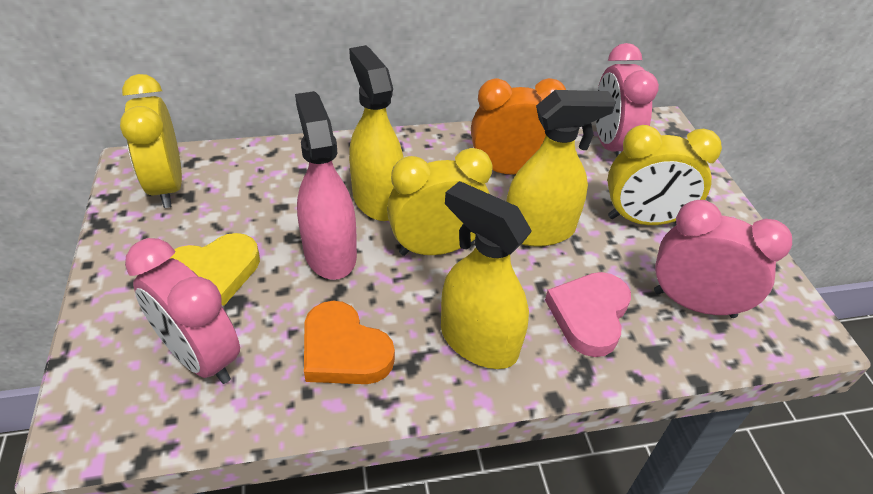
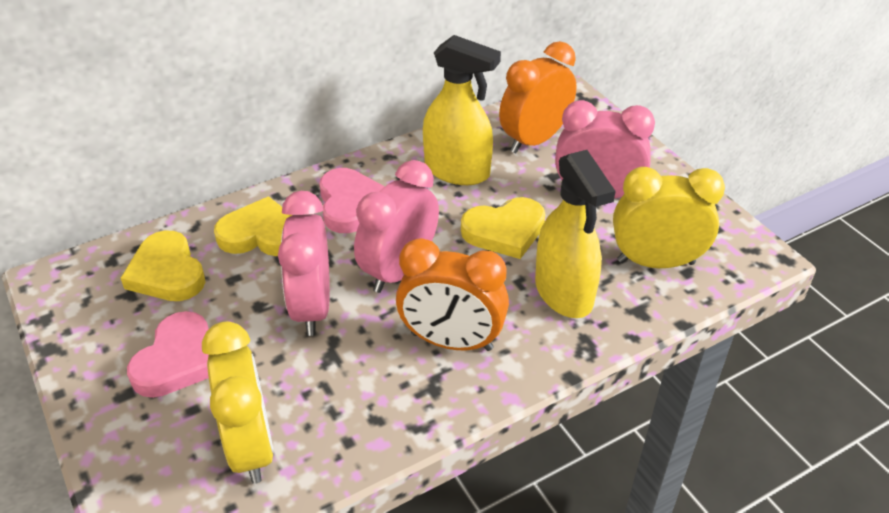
orange clock: 1 -> 2
orange heart: 1 -> 0
pink heart: 1 -> 2
pink spray bottle: 1 -> 0
yellow clock: 3 -> 2
yellow heart: 1 -> 3
yellow spray bottle: 3 -> 2

